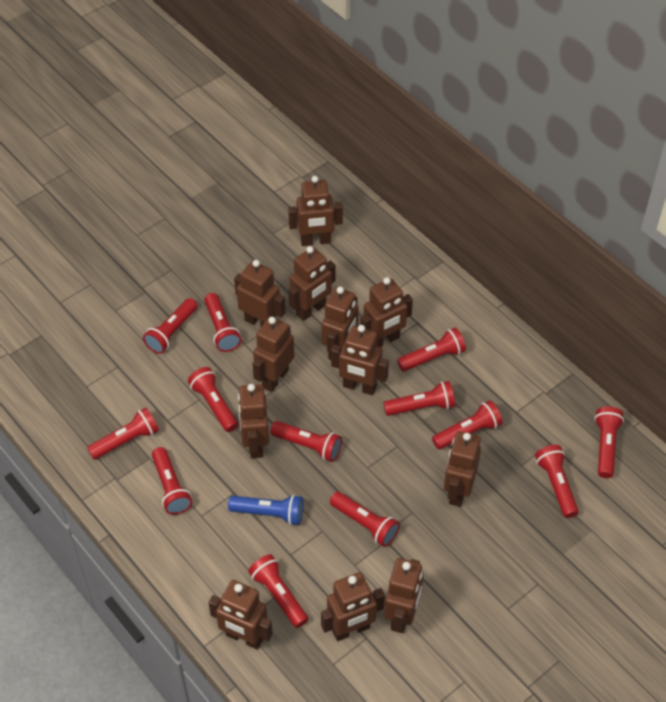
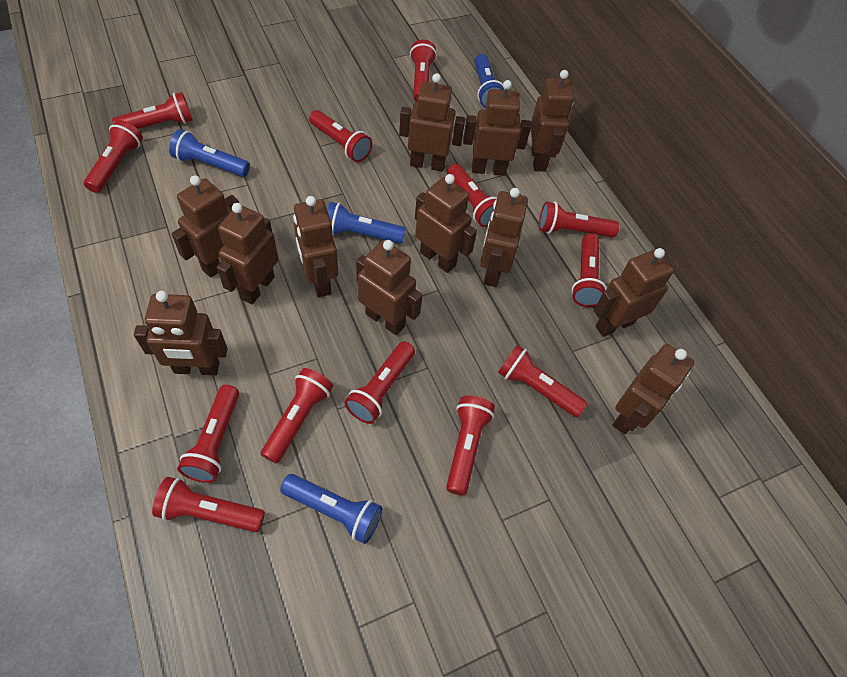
blue flashlight: 1 -> 4

